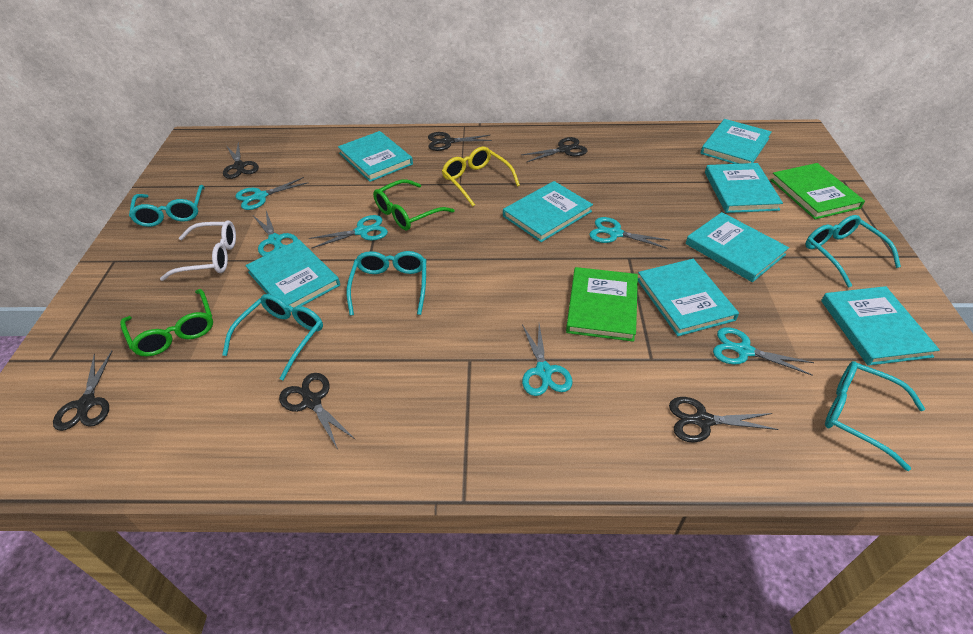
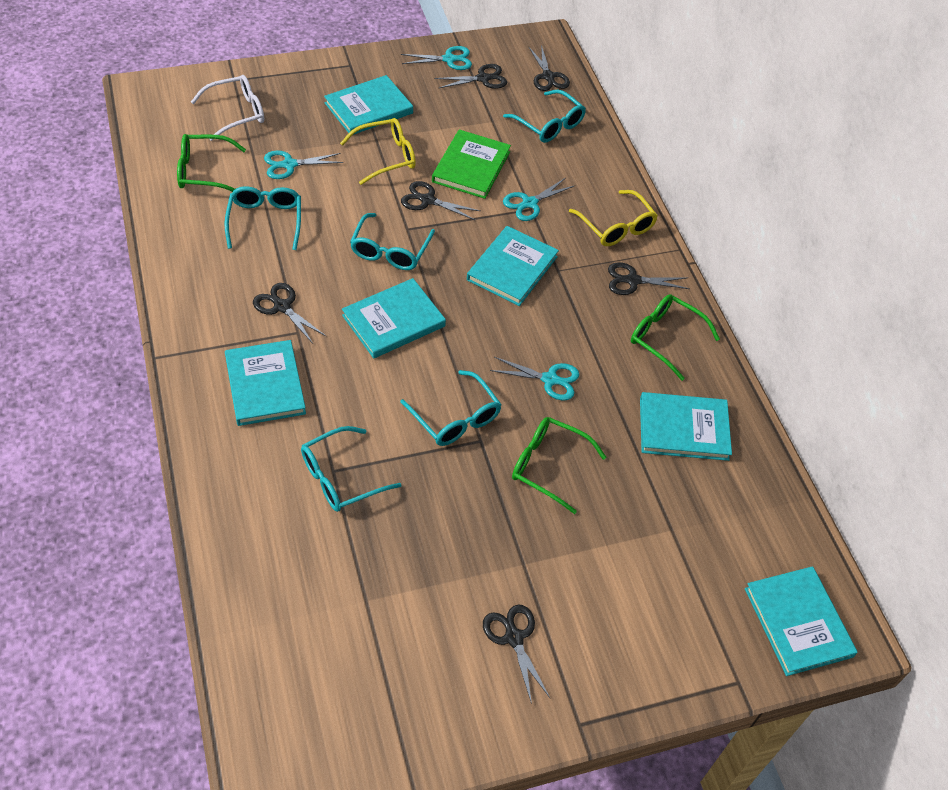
green book: 2 -> 1
green glasses: 2 -> 3
turquoise book: 8 -> 6
turquoise scissors: 6 -> 4
yellow glasses: 1 -> 2

